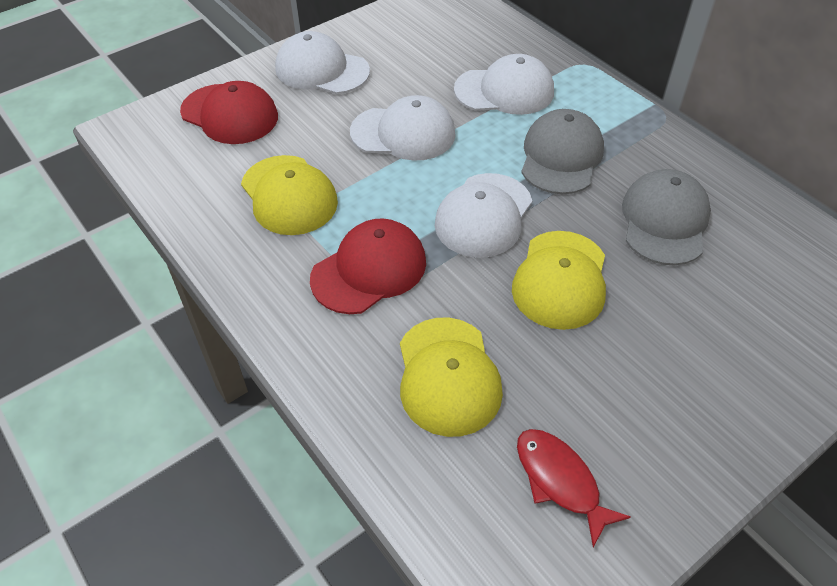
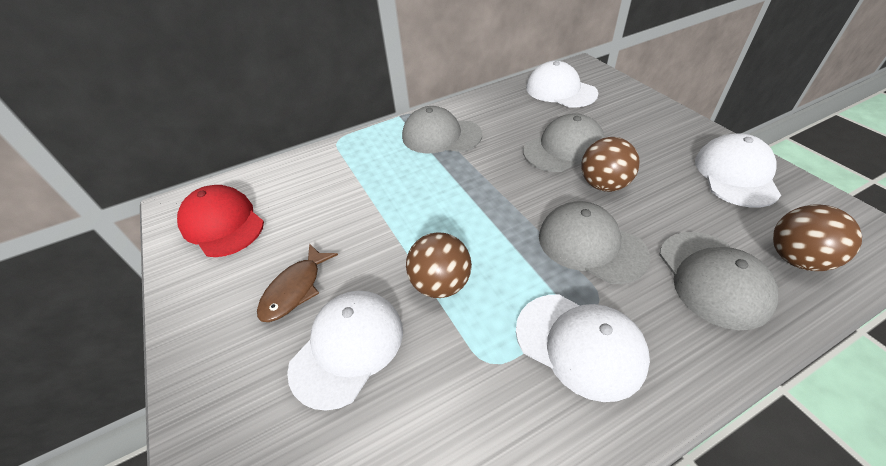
brown ball: 0 -> 3
brown fish: 0 -> 1
grey cap: 2 -> 4
red cap: 2 -> 1
red fish: 1 -> 0
yellow cap: 3 -> 0

